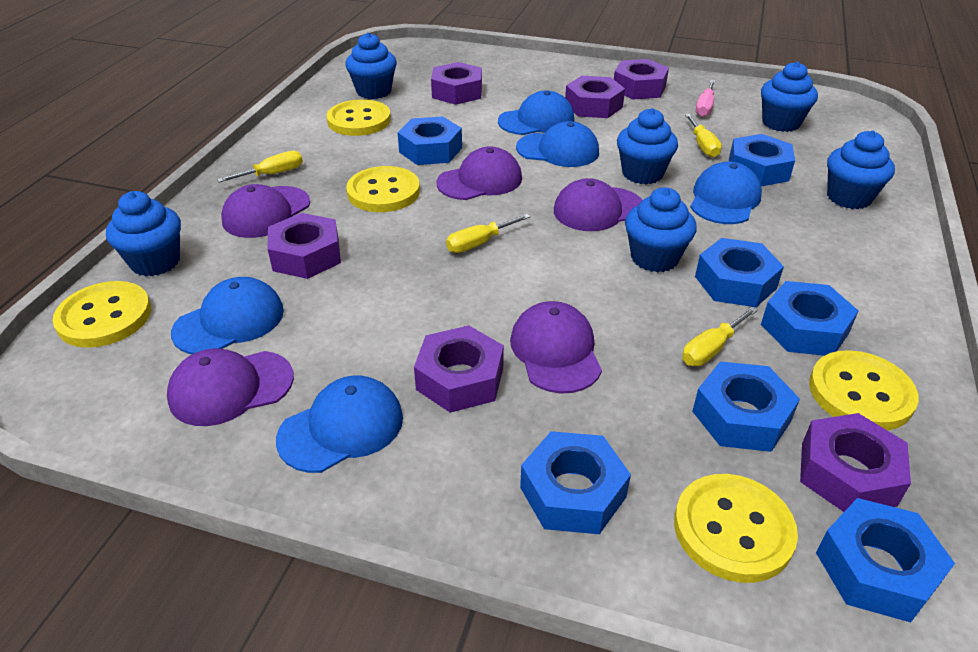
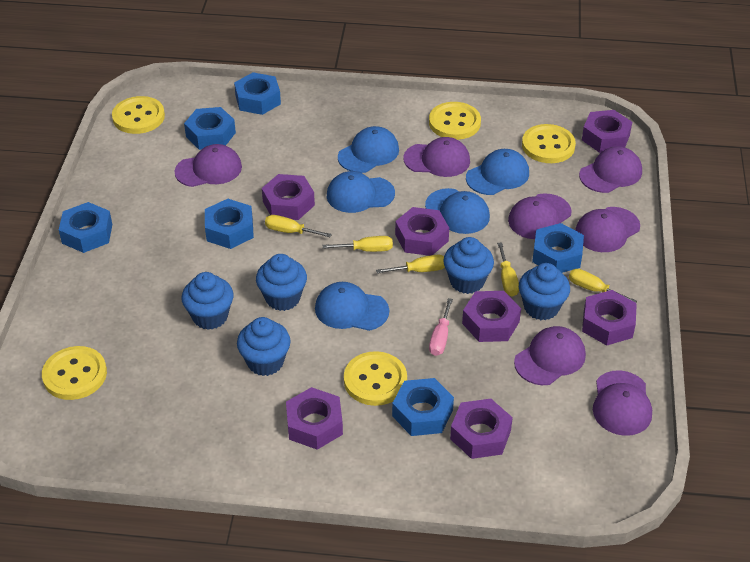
blue cupcake: 6 -> 5
blue nut: 7 -> 6
purple cap: 5 -> 7
purple nut: 6 -> 7
yellow screwdriver: 4 -> 5

